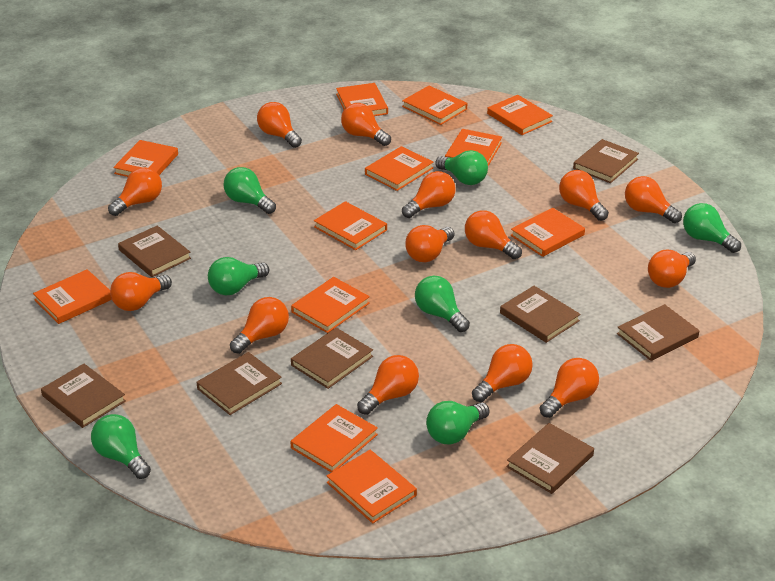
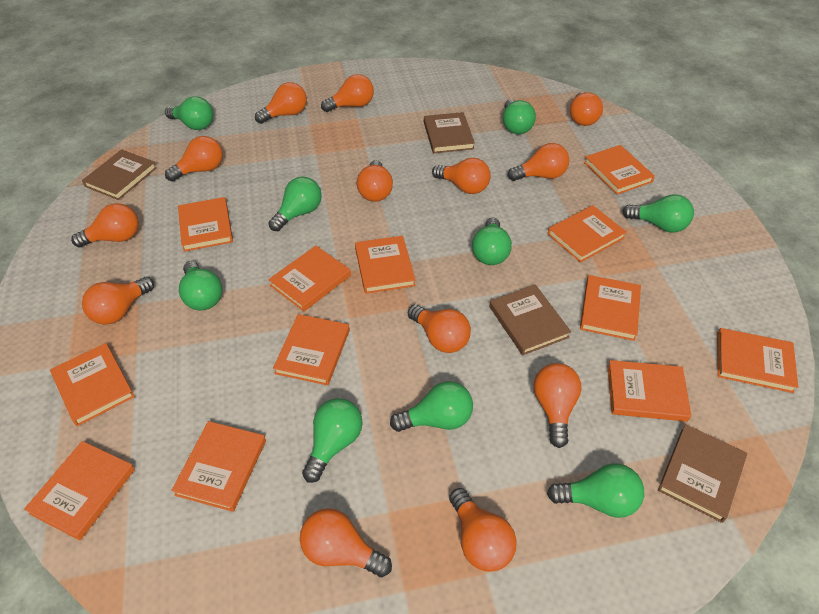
brown book: 8 -> 4
green light bulb: 7 -> 9
orange light bulb: 14 -> 13

